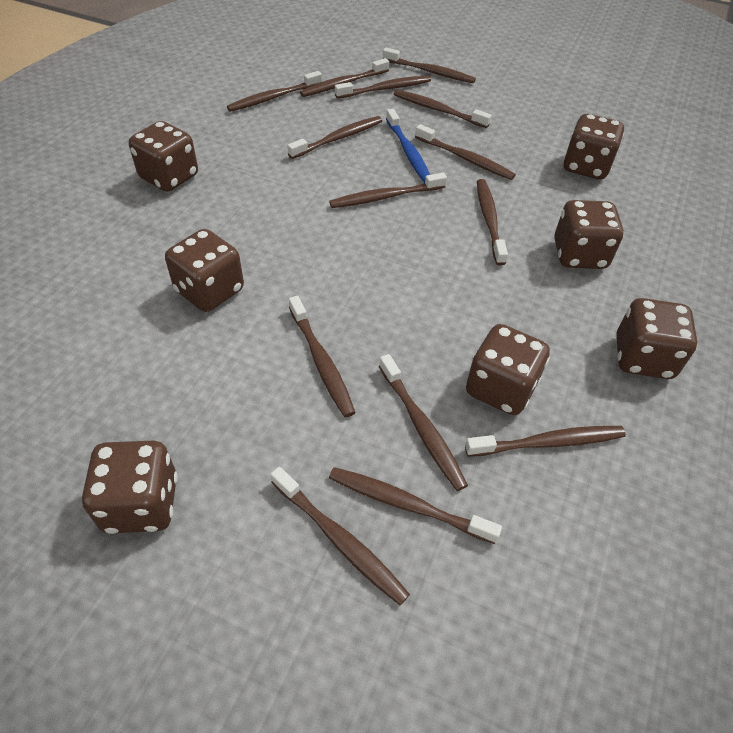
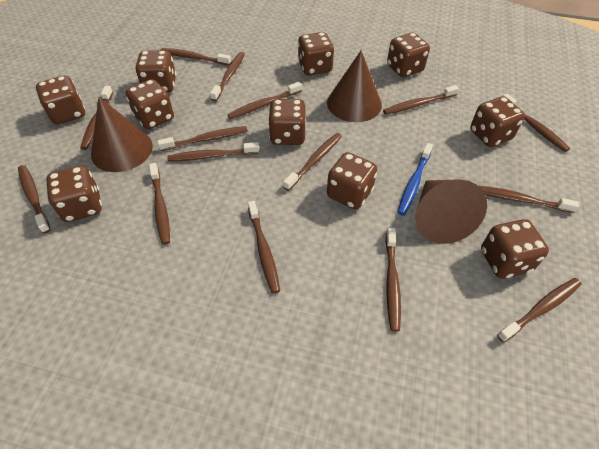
brown cone: 0 -> 3
brown dice: 7 -> 10
brown toothbrush: 14 -> 15

